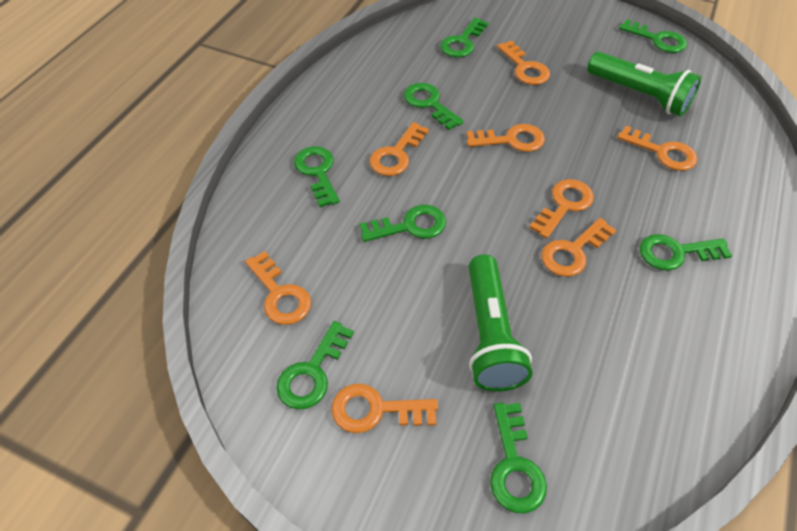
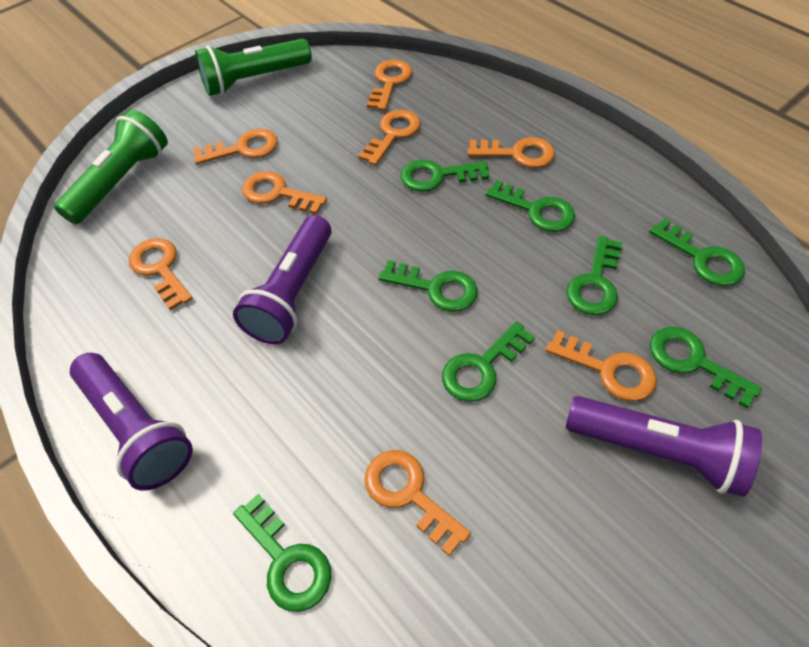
purple flashlight: 0 -> 3

